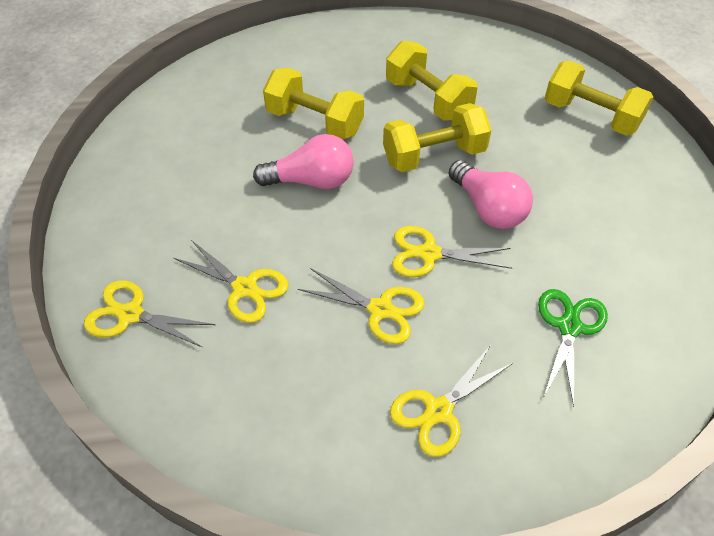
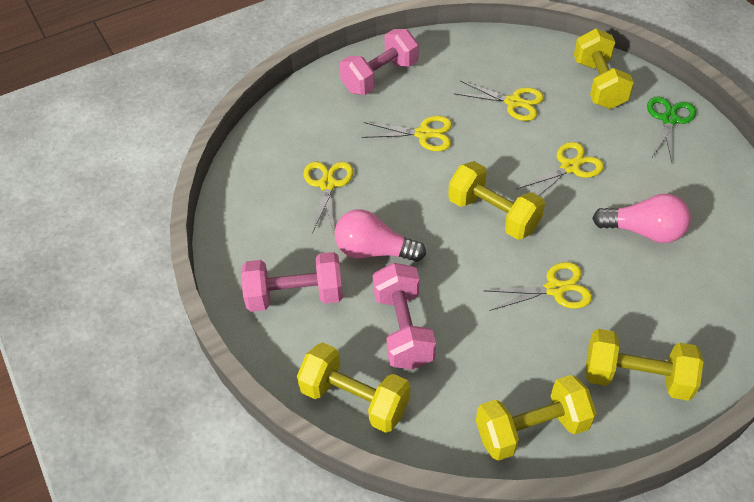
pink dumbbell: 0 -> 3
yellow dumbbell: 4 -> 5

